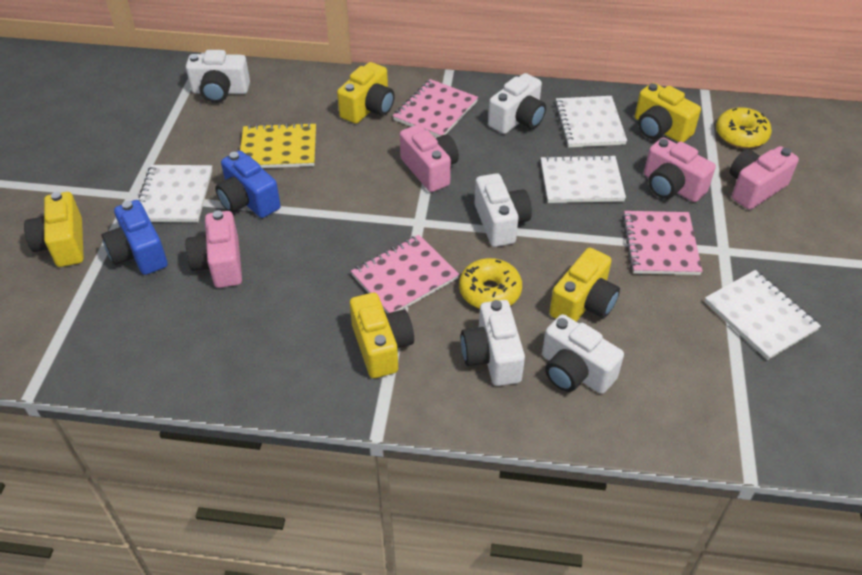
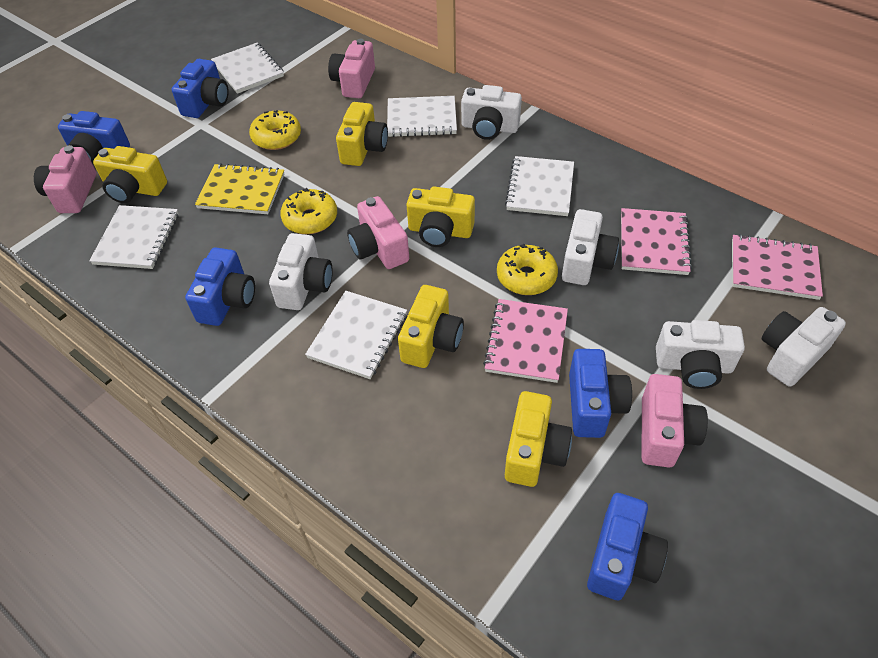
blue camera: 2 -> 5
white notebook: 4 -> 5
yellow donut: 2 -> 3

